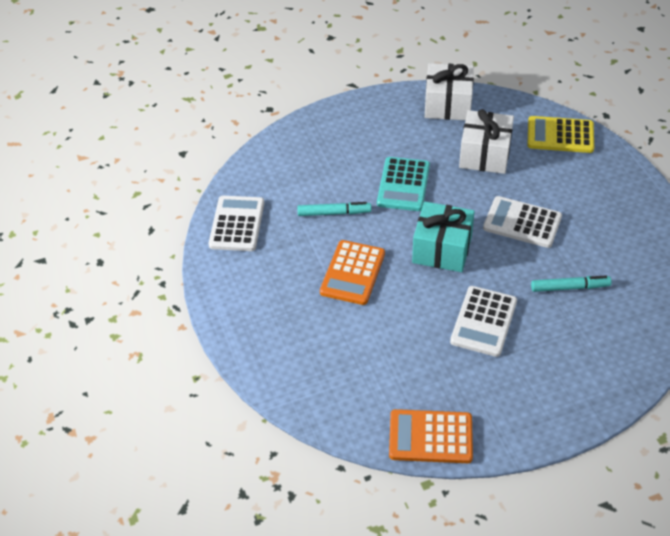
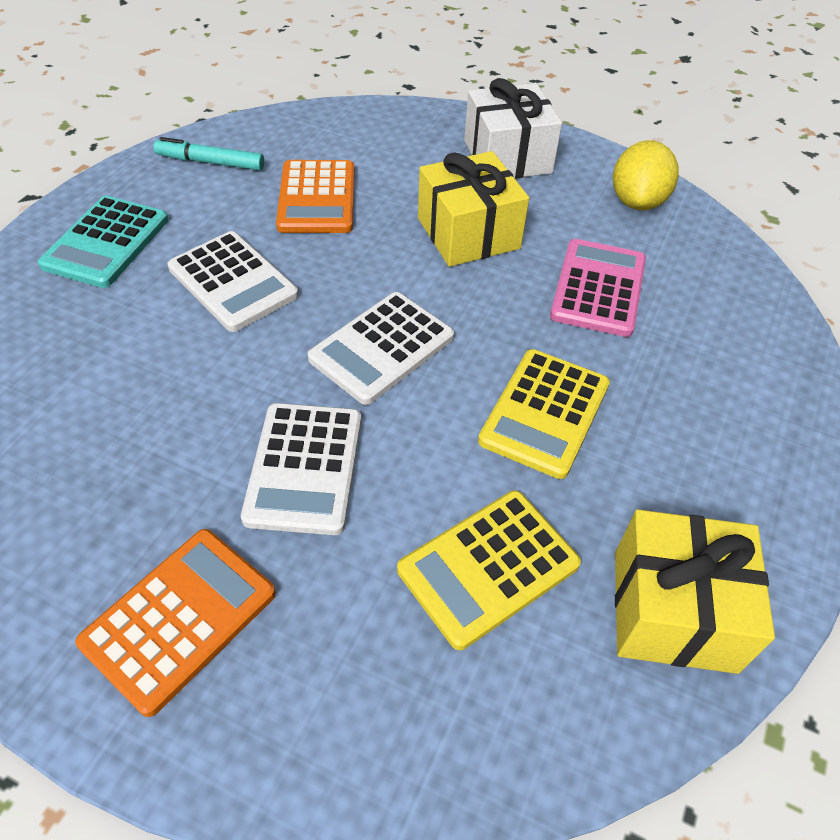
pink calculator: 0 -> 1
turquoise gift: 1 -> 0
turquoise marker: 2 -> 1
white gift: 2 -> 1
yellow calculator: 1 -> 2
yellow gift: 0 -> 2
yellow lemon: 0 -> 1

